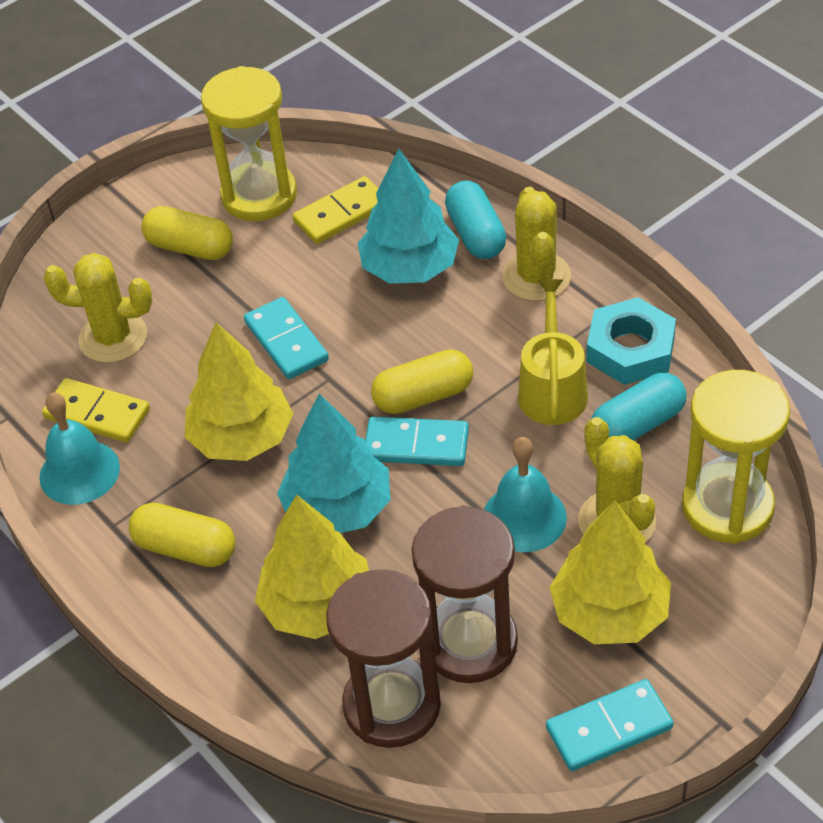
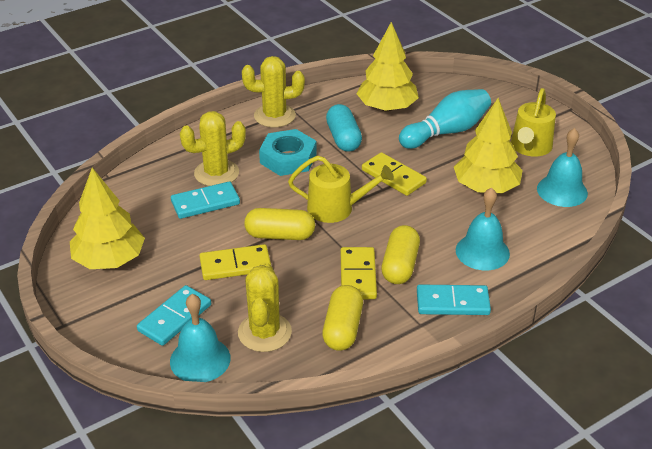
brown hourglass: 2 -> 0
turquoise bell: 2 -> 3
turquoise bowling pin: 0 -> 1
turquoise capsule: 2 -> 1
turquoise tree: 2 -> 0
yellow domino: 2 -> 3
yellow hourglass: 2 -> 0
yellow watering can: 1 -> 2

